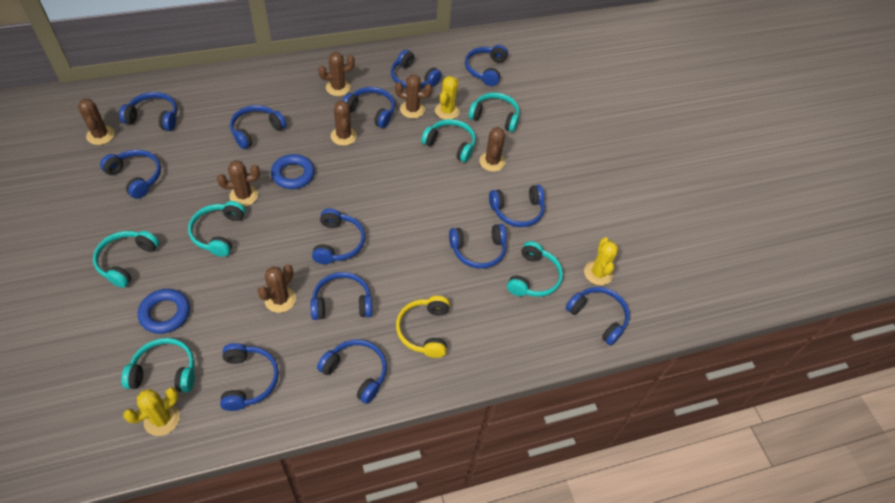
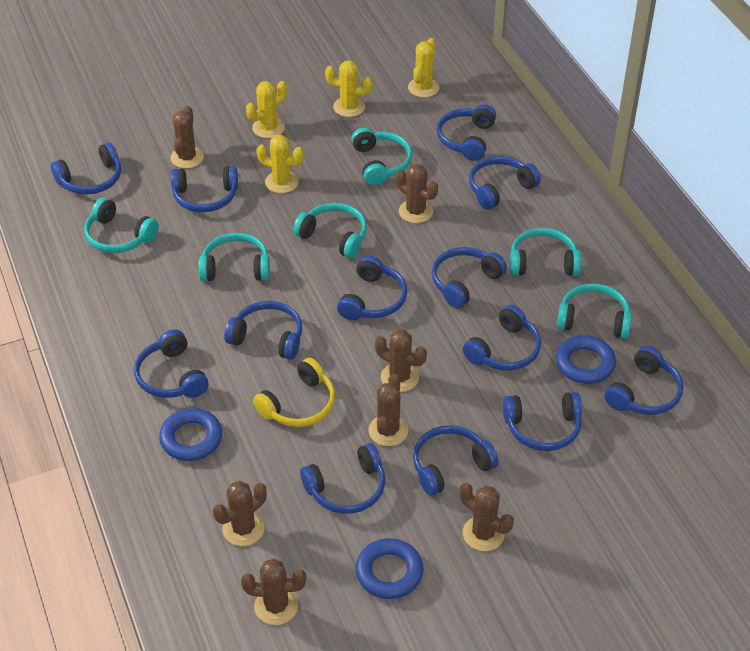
blue ring: 2 -> 3
yellow cactus: 3 -> 4

